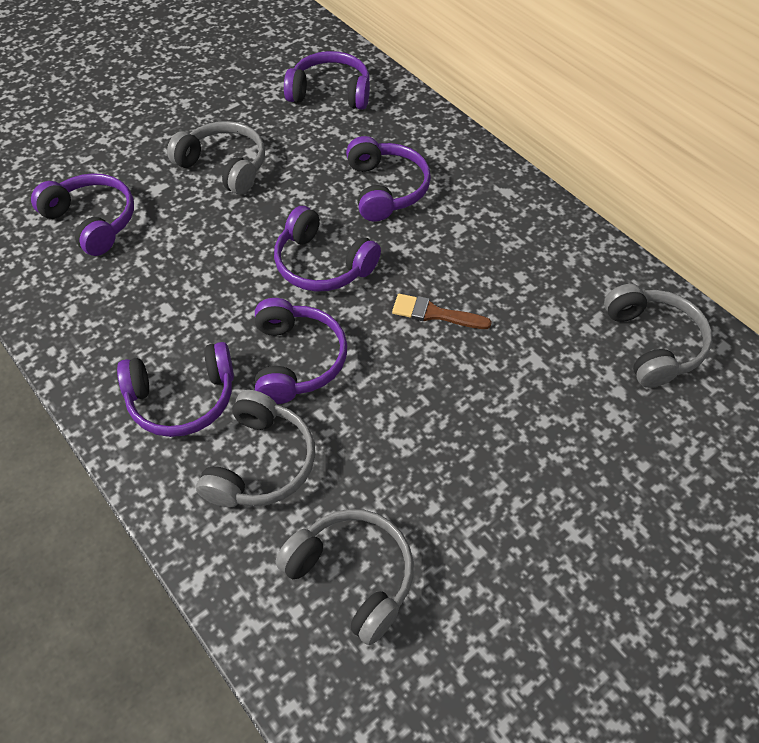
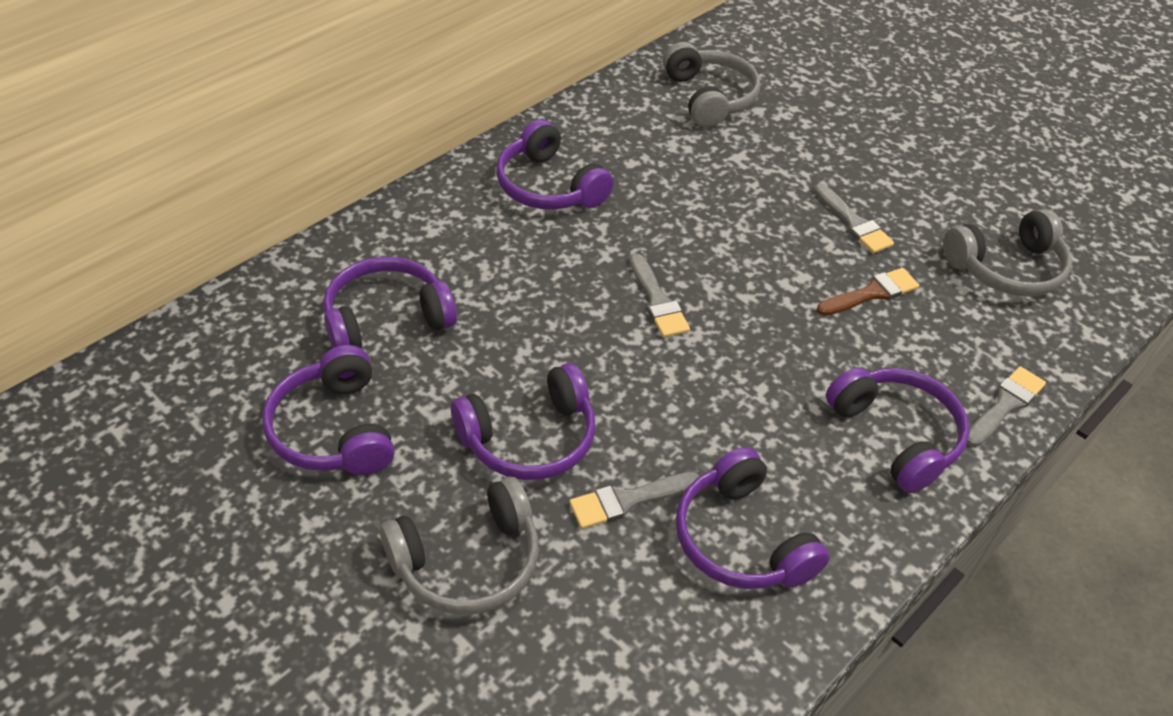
grey brush: 0 -> 4
grey headphones: 4 -> 3

